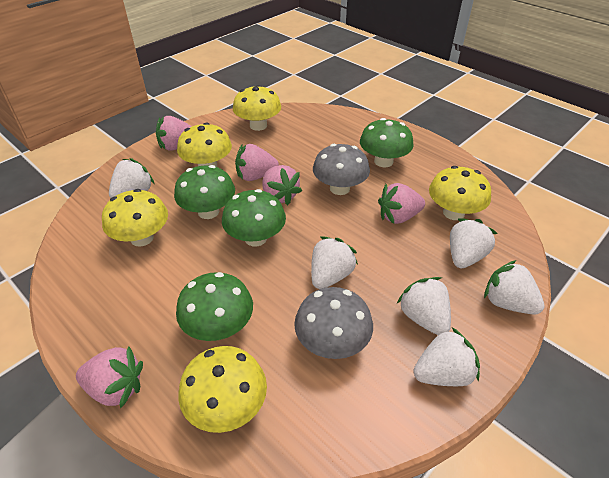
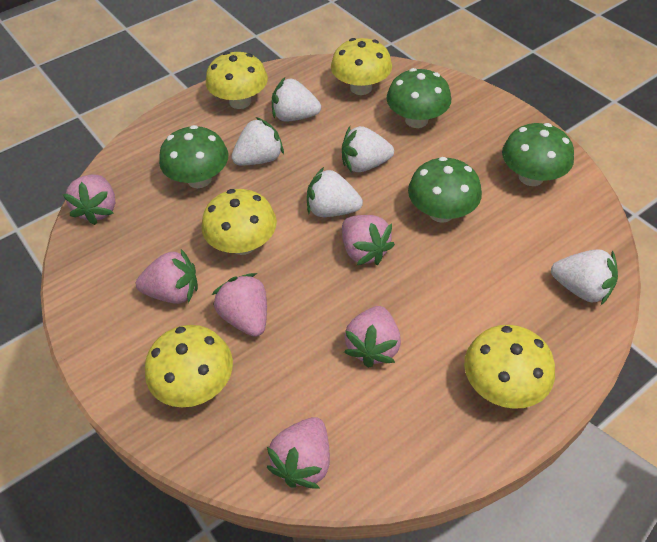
grey mushroom: 2 -> 0
pink strawberry: 5 -> 6
white strawberry: 6 -> 5

